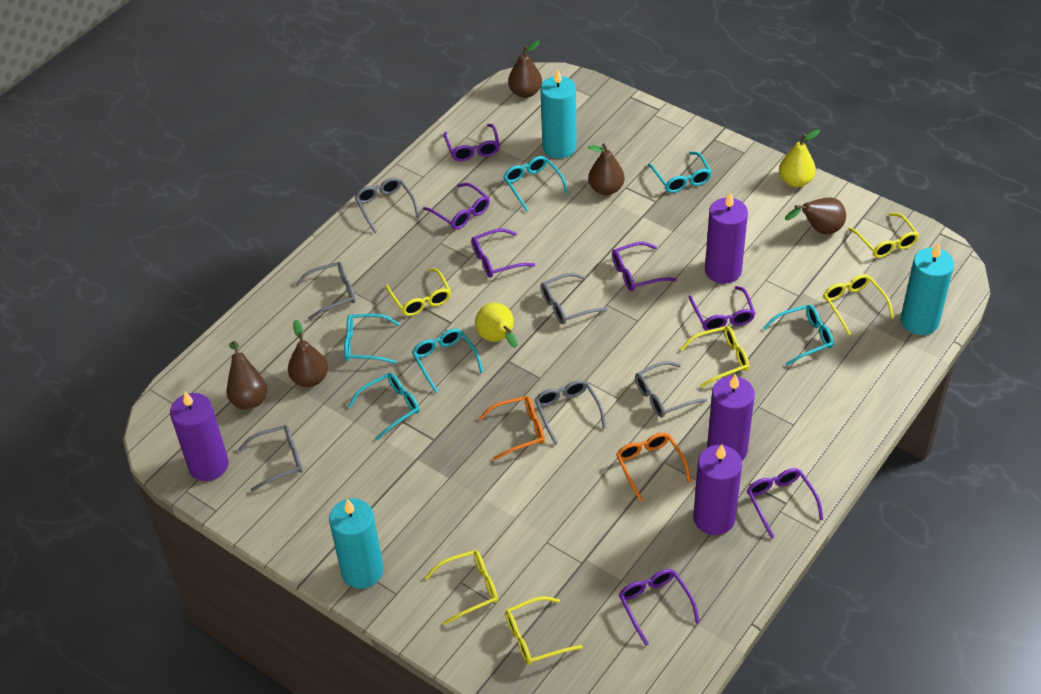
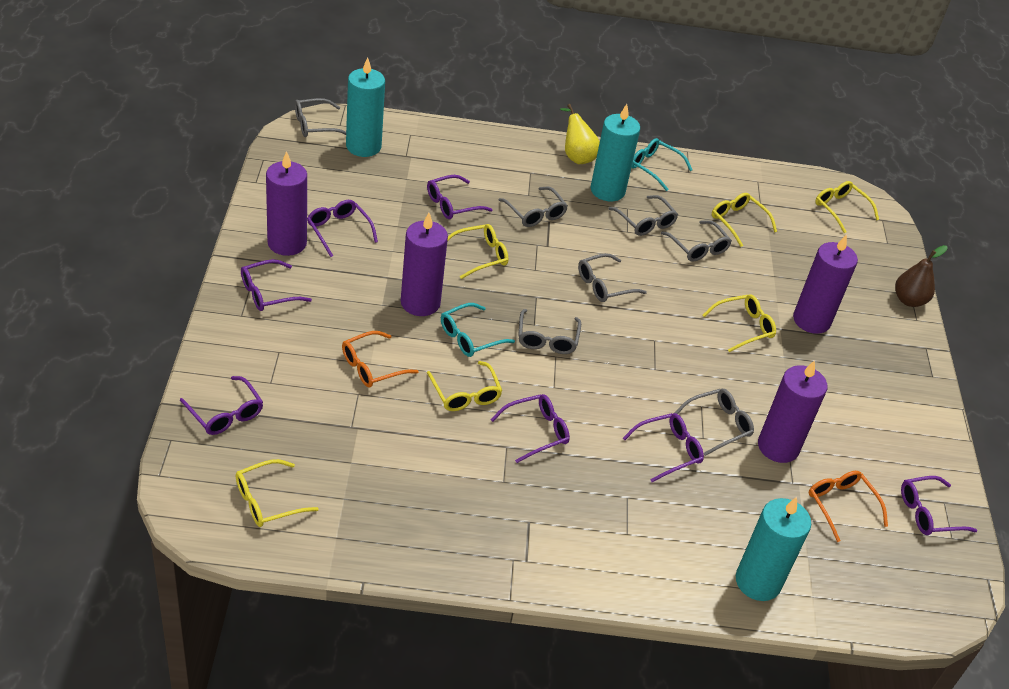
brown pear: 5 -> 1
grey glasses: 6 -> 7
turquoise glasses: 6 -> 2
yellow pear: 2 -> 1

